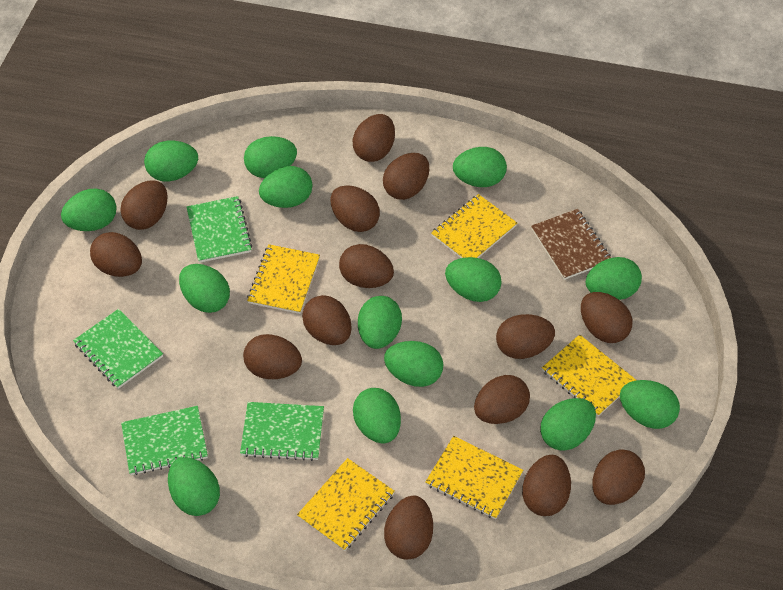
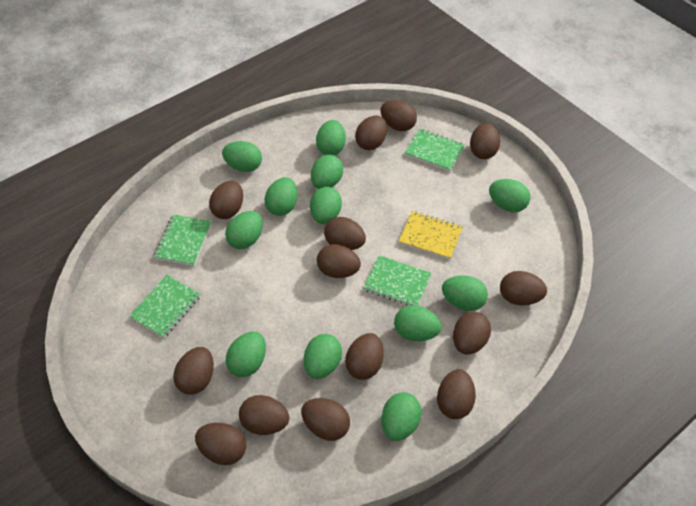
brown notebook: 1 -> 0
green egg: 14 -> 12
yellow notebook: 5 -> 1

